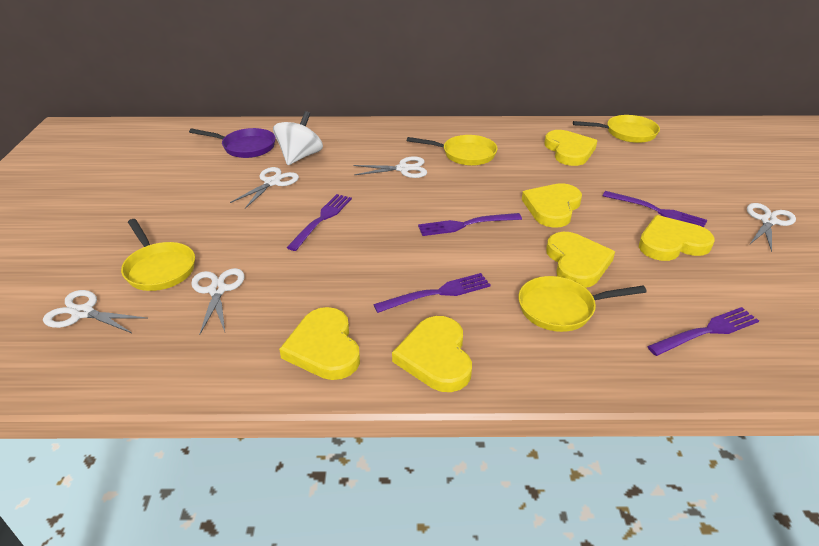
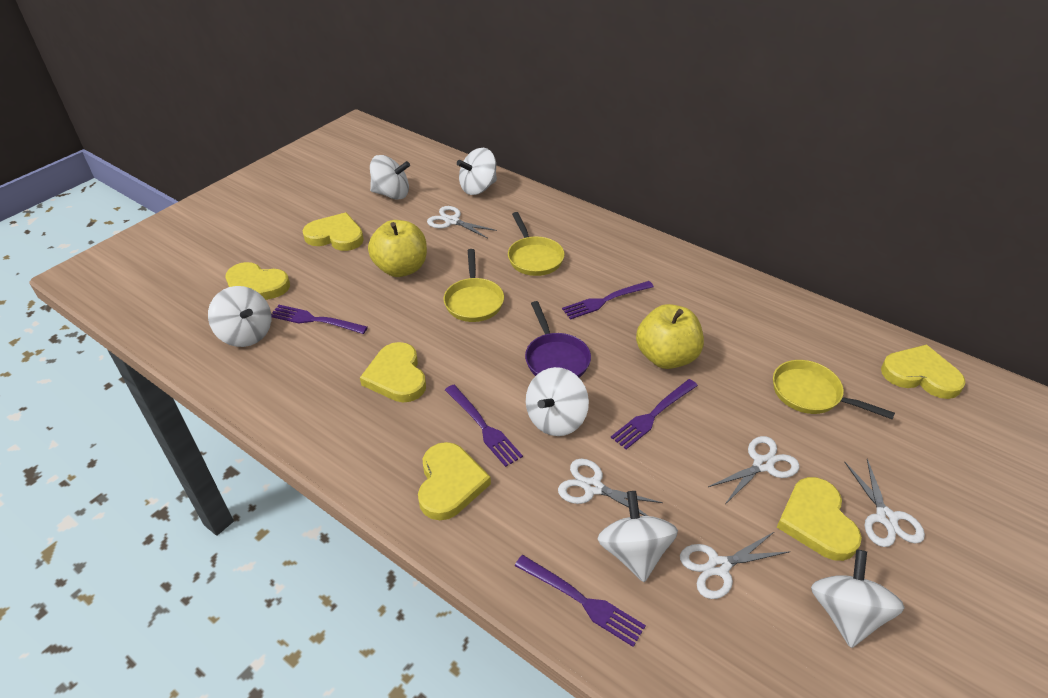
white spinning top: 1 -> 6
yellow apple: 0 -> 2
yellow pan: 4 -> 3

